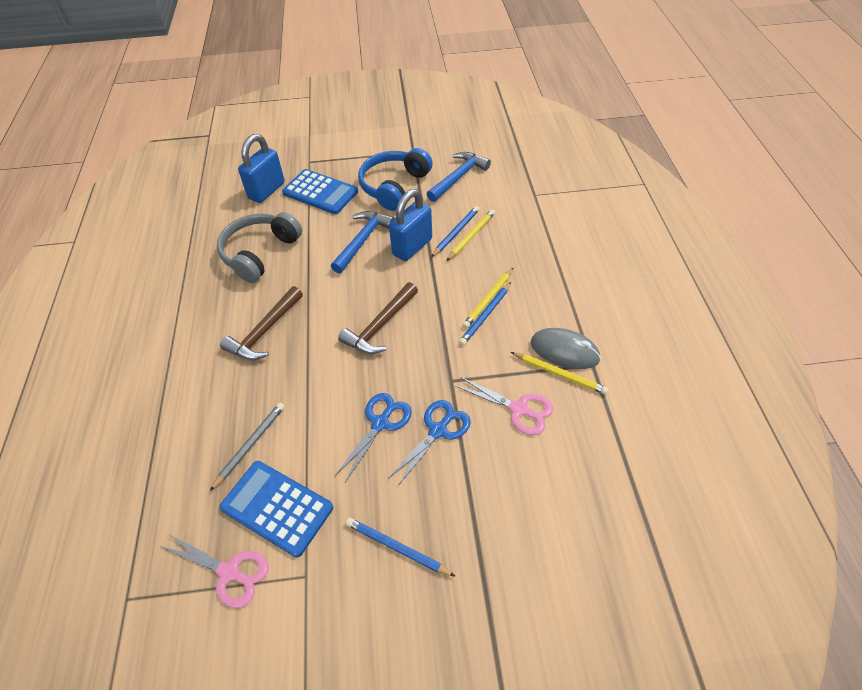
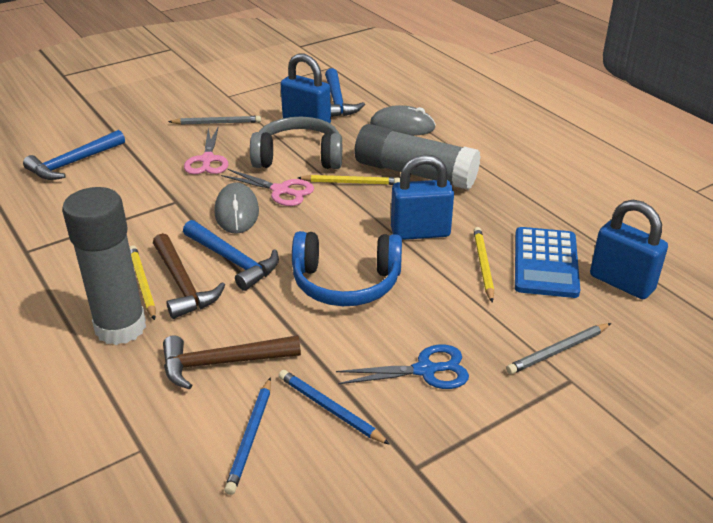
blue calculator: 2 -> 1
blue hammer: 2 -> 3
blue padlock: 2 -> 3
blue pencil: 3 -> 2
blue scissors: 2 -> 1
grey glue stick: 0 -> 2
grey mouse: 1 -> 2
grey pencil: 1 -> 2

